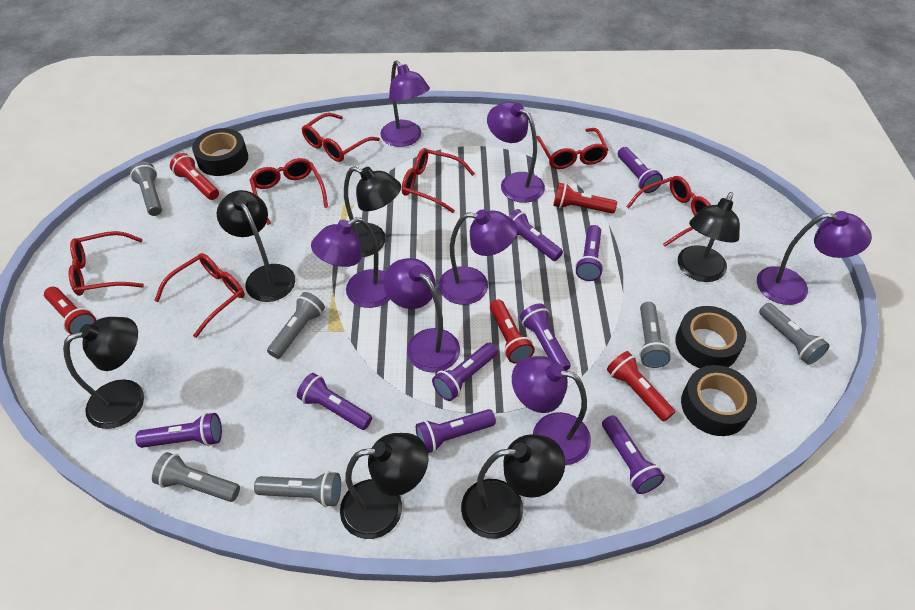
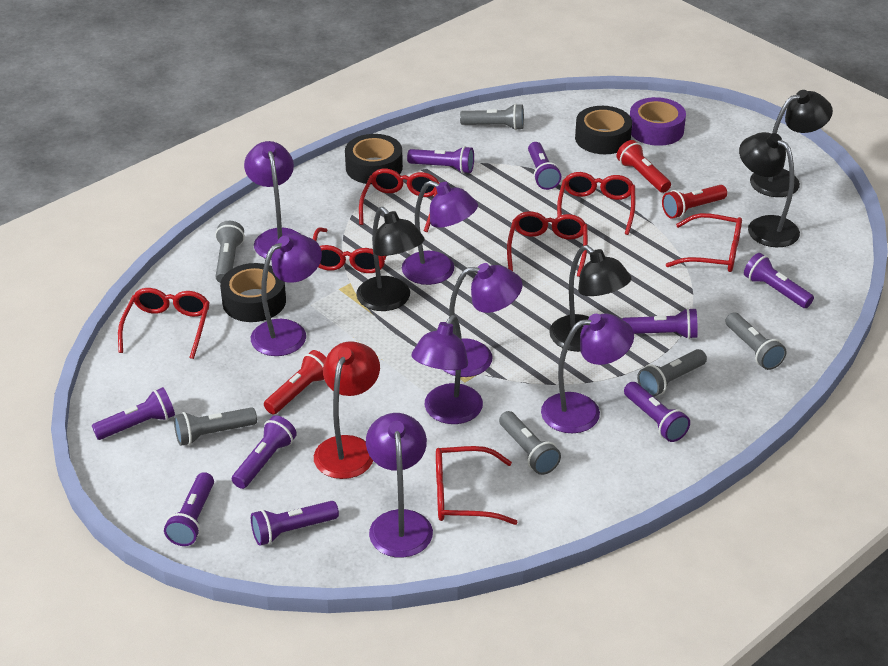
black lamp: 6 -> 4
purple tape: 0 -> 1
red flashlight: 5 -> 3
red lamp: 0 -> 1

